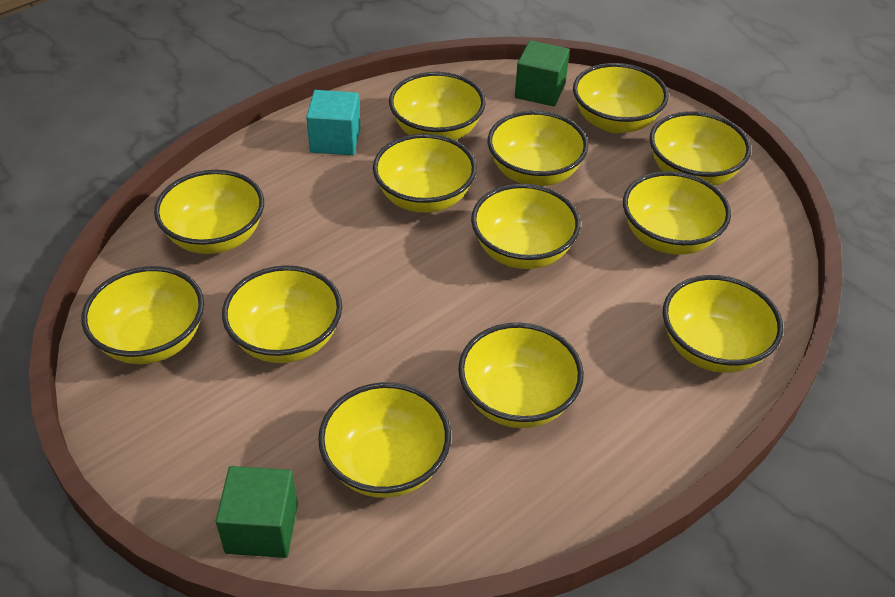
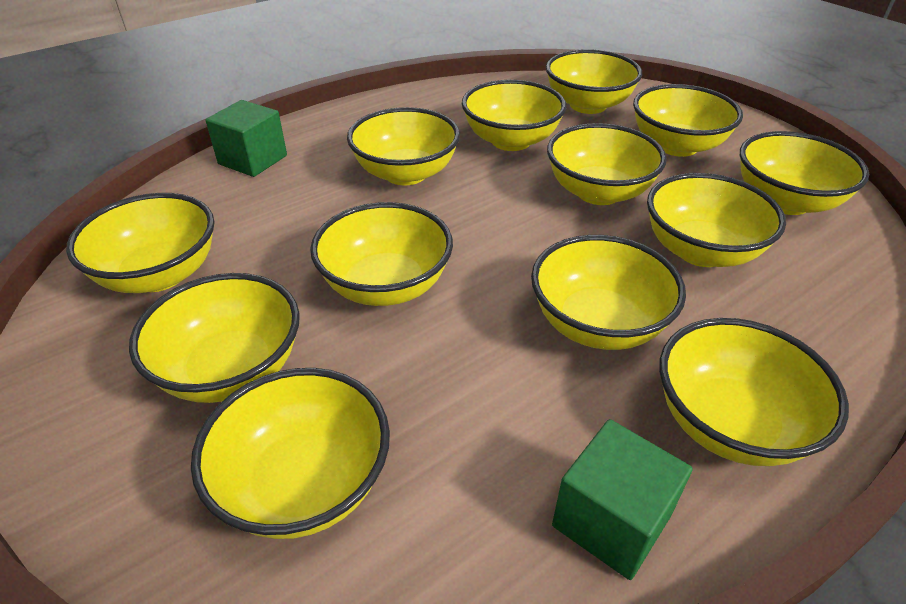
turquoise cube: 1 -> 0

